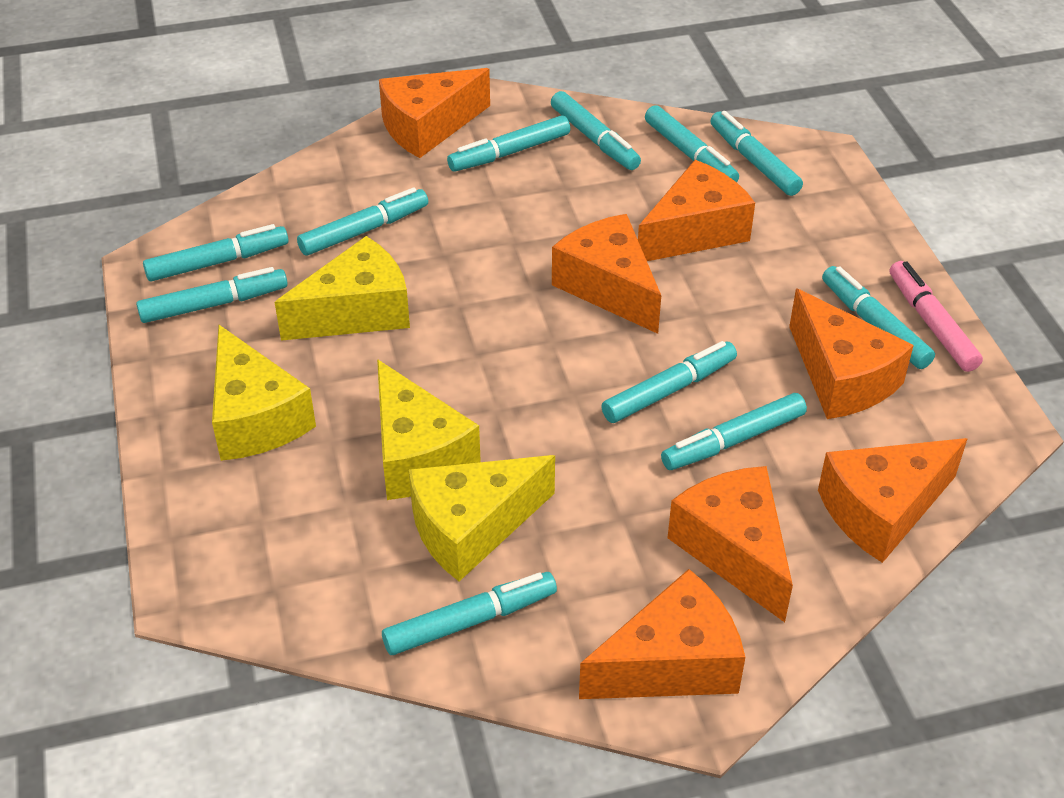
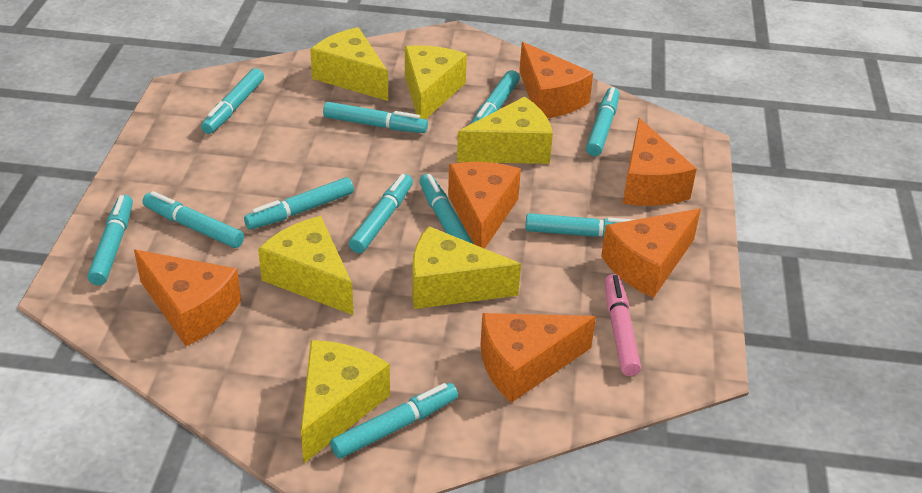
orange cheese: 7 -> 6
yellow cheese: 4 -> 6

